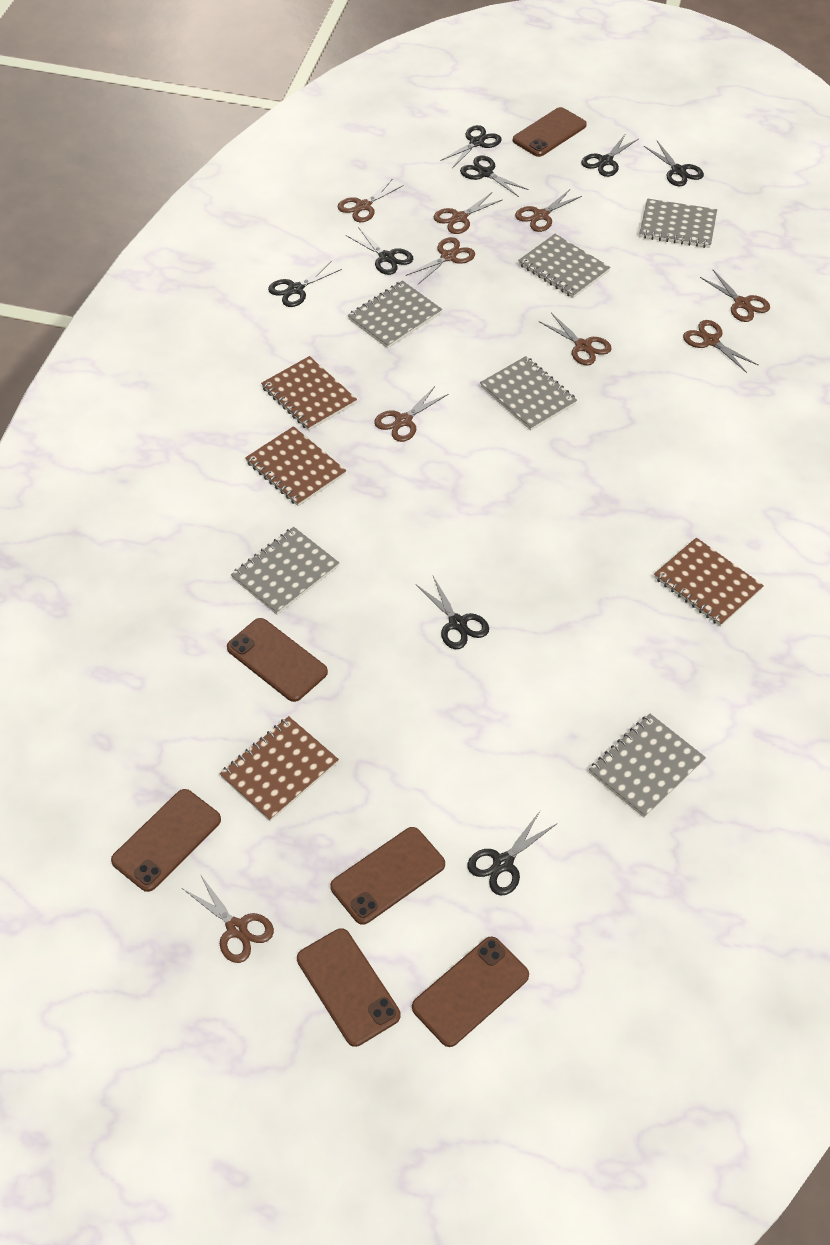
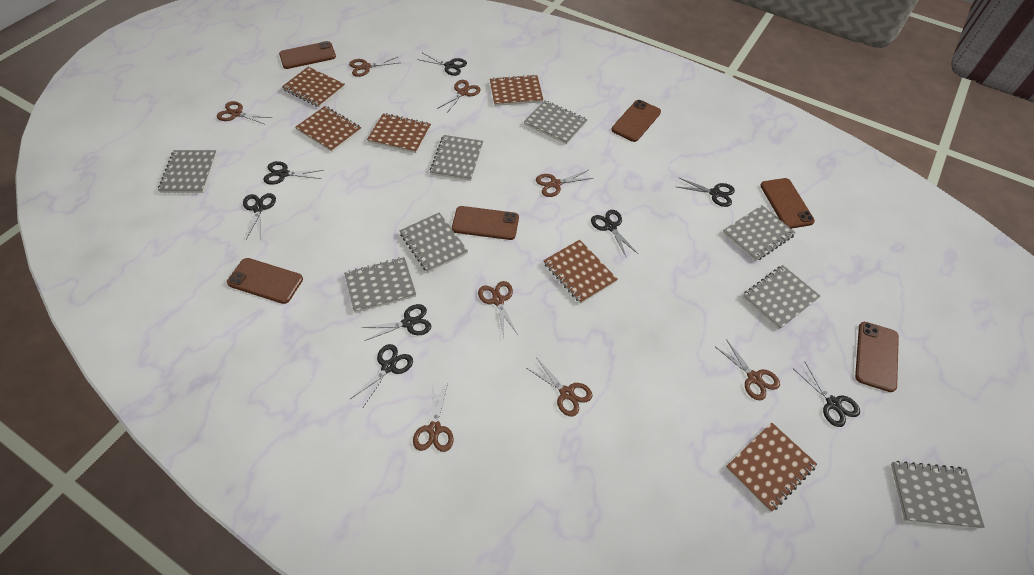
brown notebook: 4 -> 6
brown scissors: 9 -> 8
grey notebook: 6 -> 8

